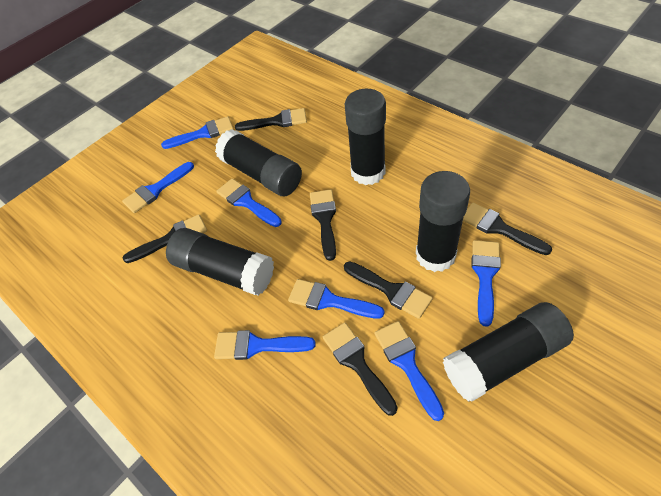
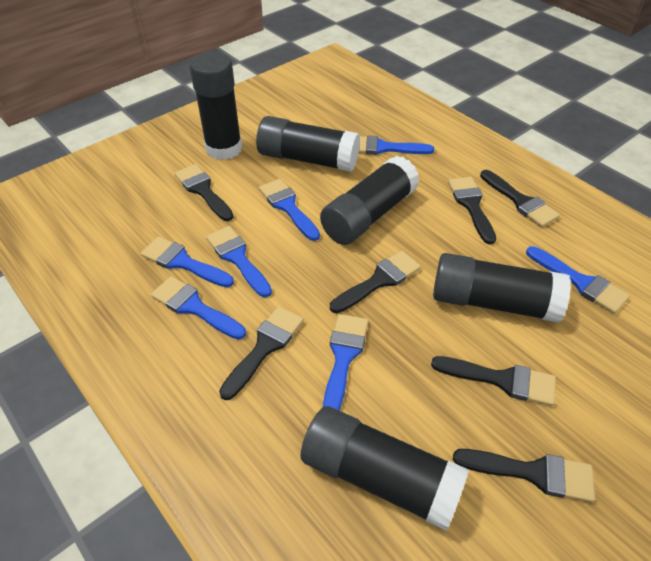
black brush: 6 -> 7

